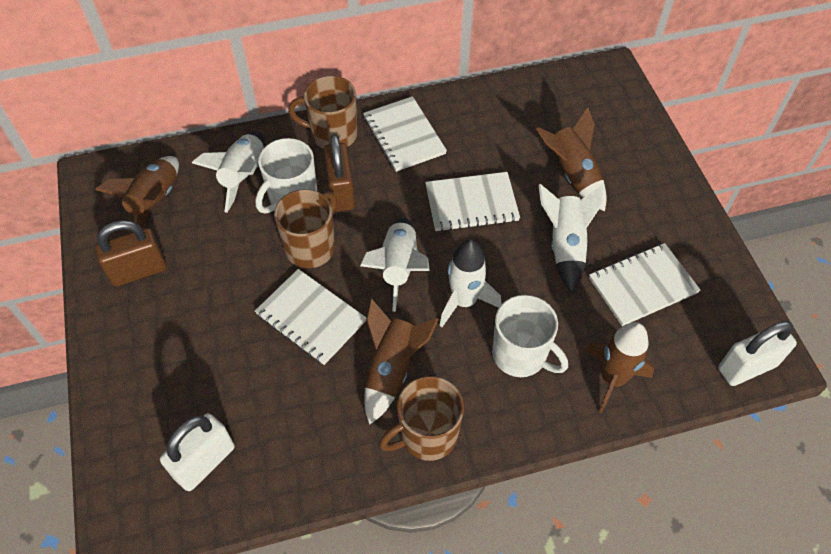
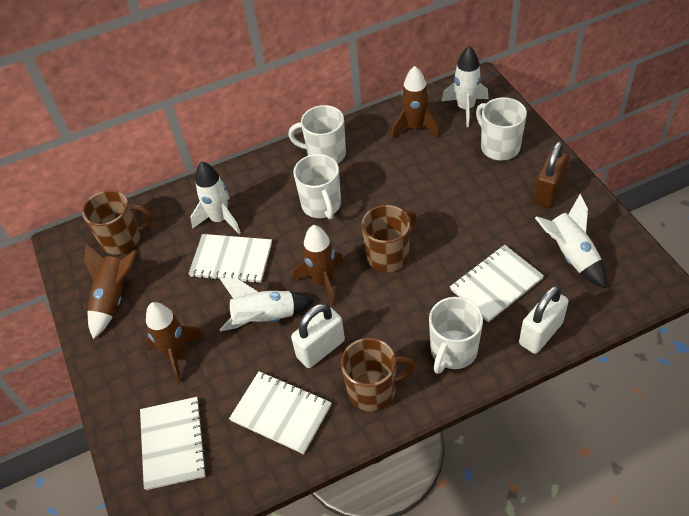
brown padlock: 2 -> 1
white mug: 2 -> 4

